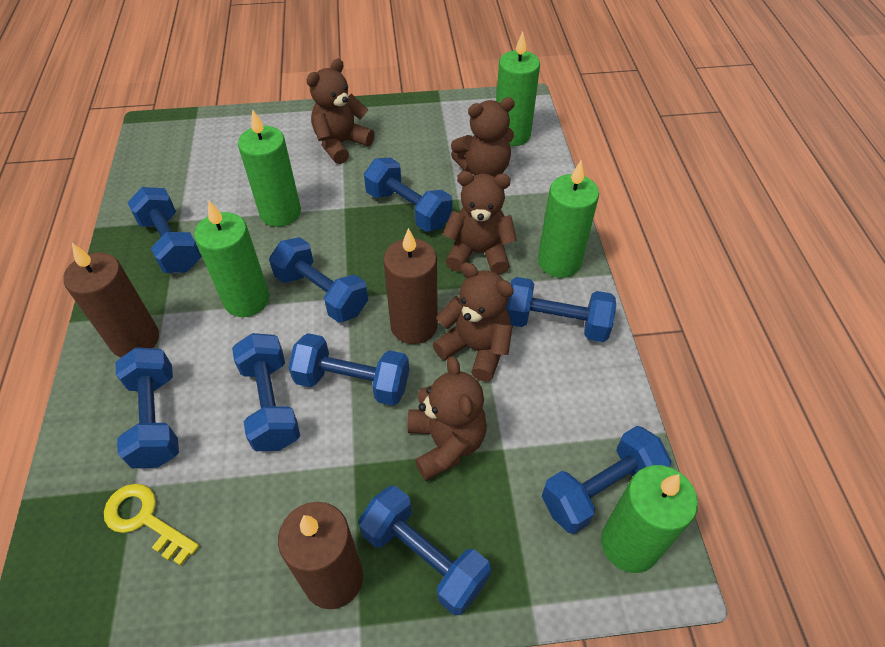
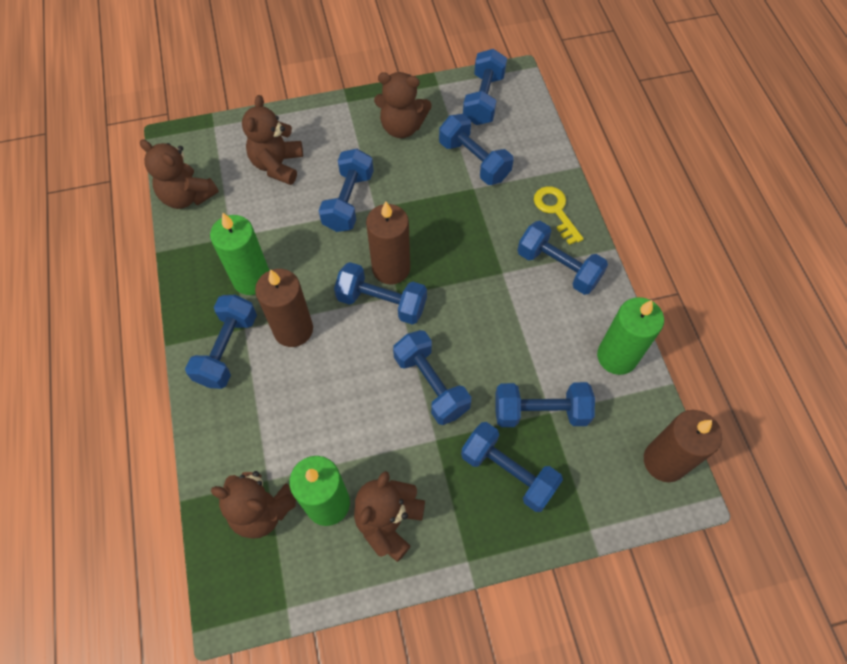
green candle: 5 -> 3

